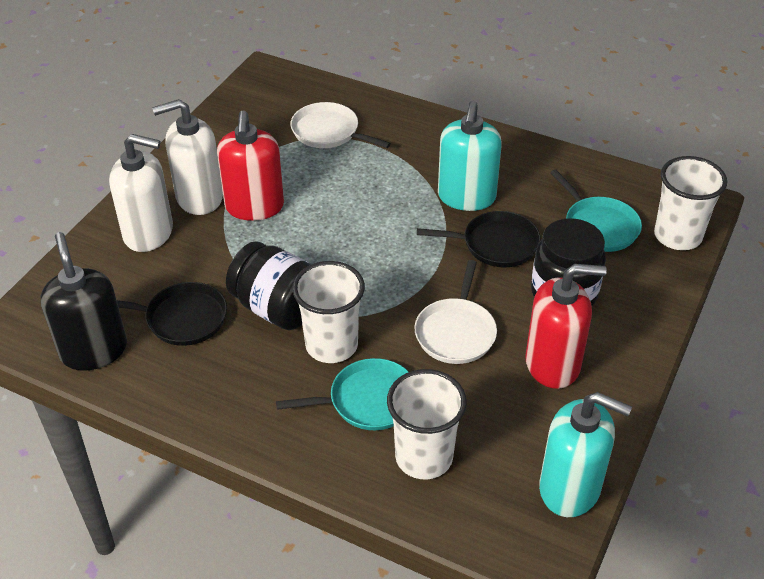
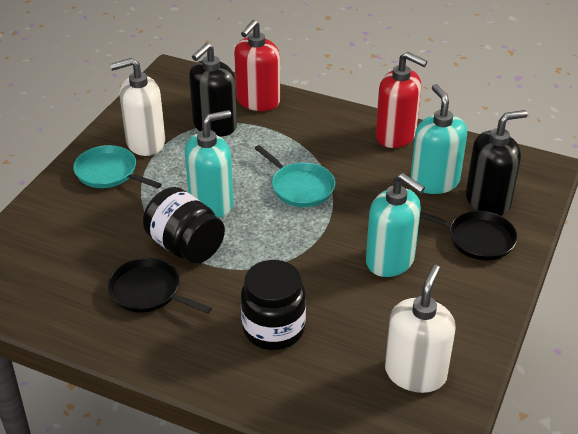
black soap dispenser: 1 -> 2
turquoise soap dispenser: 2 -> 3
white cup: 3 -> 0
white pan: 2 -> 0

